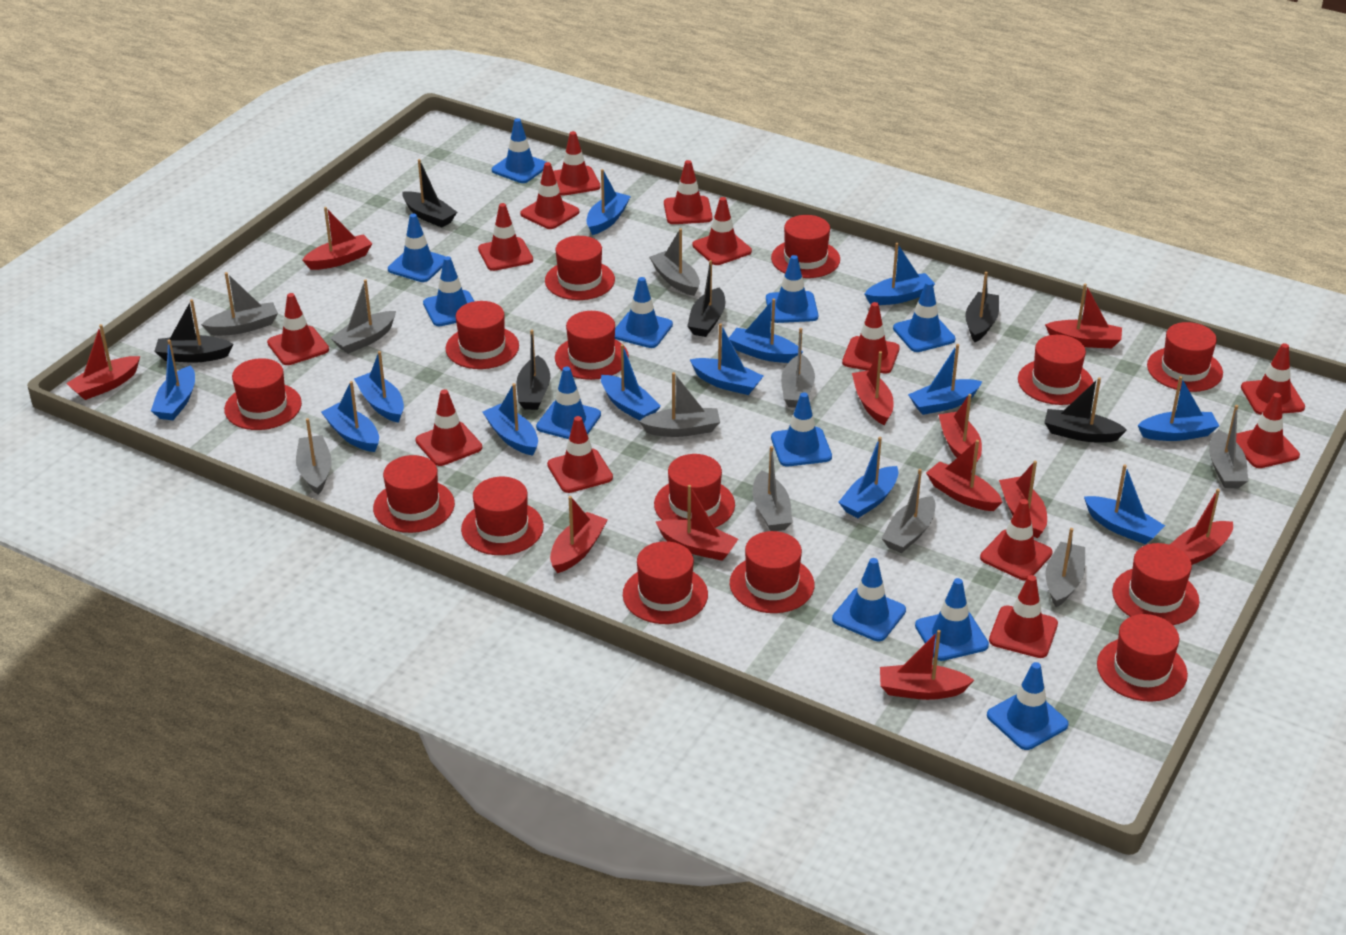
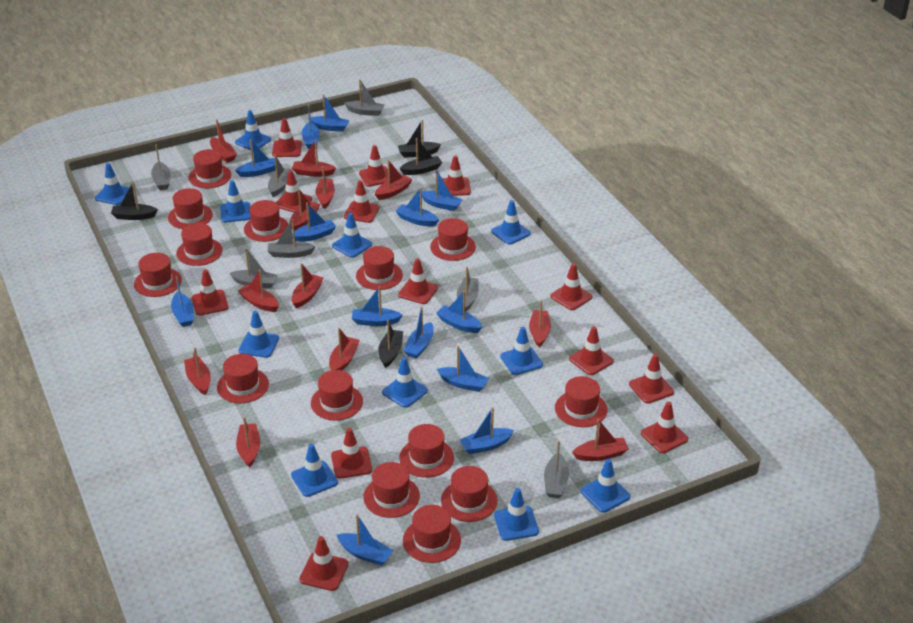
black boat: 6 -> 4
grey boat: 10 -> 7
red boat: 11 -> 12

